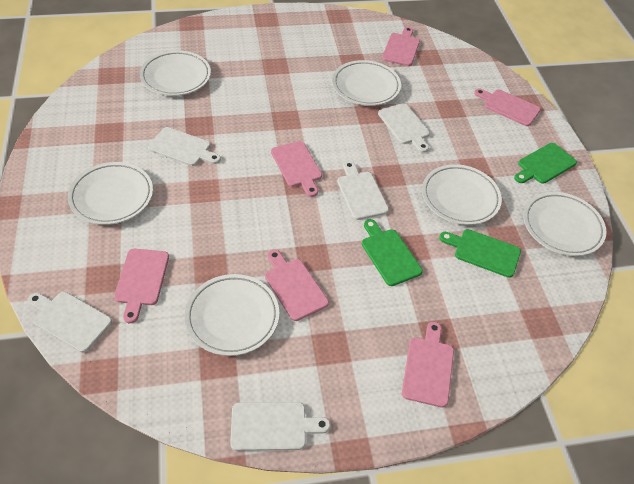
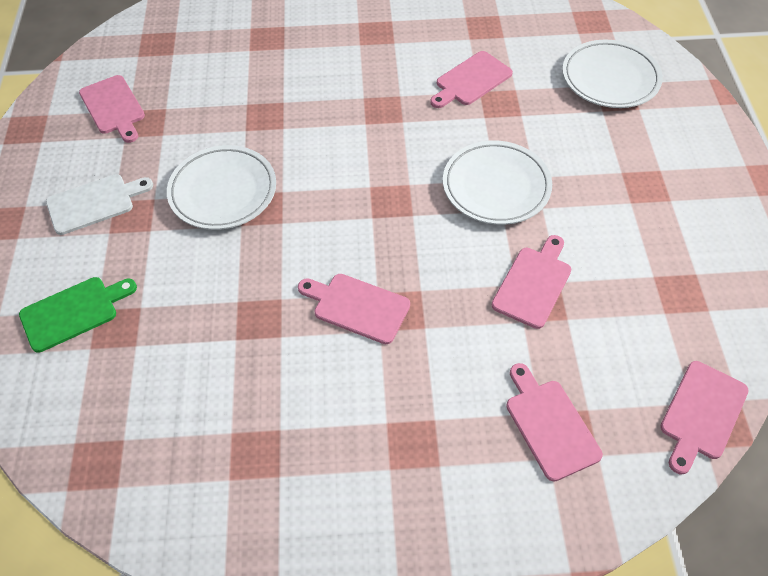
green cutting board: 3 -> 1
white cutting board: 5 -> 1
white plate: 6 -> 3

